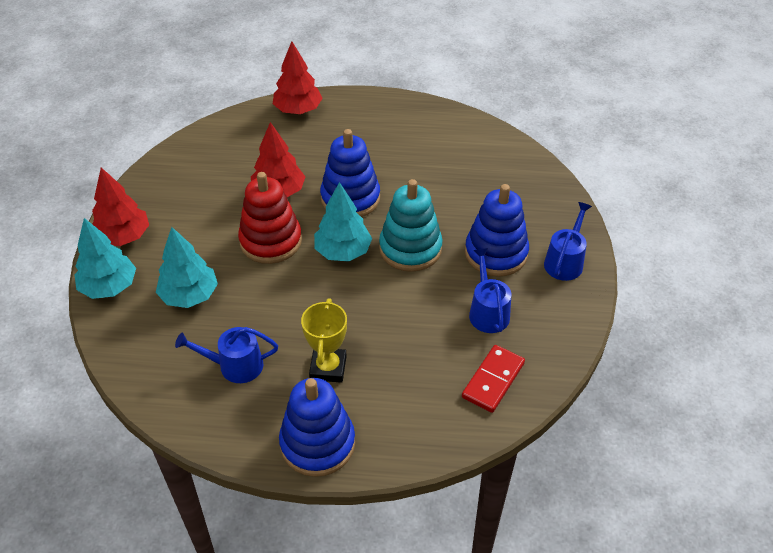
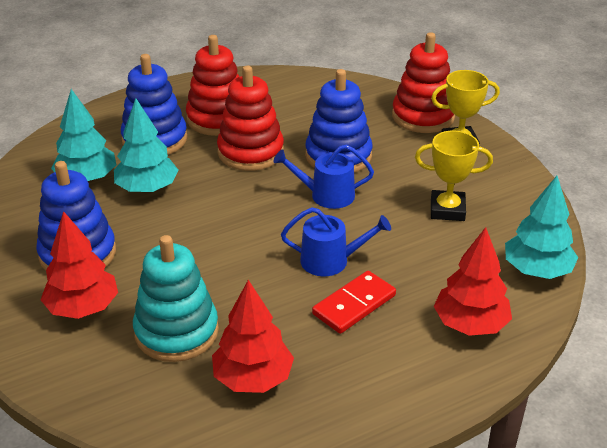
blue watering can: 3 -> 2
red stacking toy: 1 -> 3
yellow trophy: 1 -> 2

